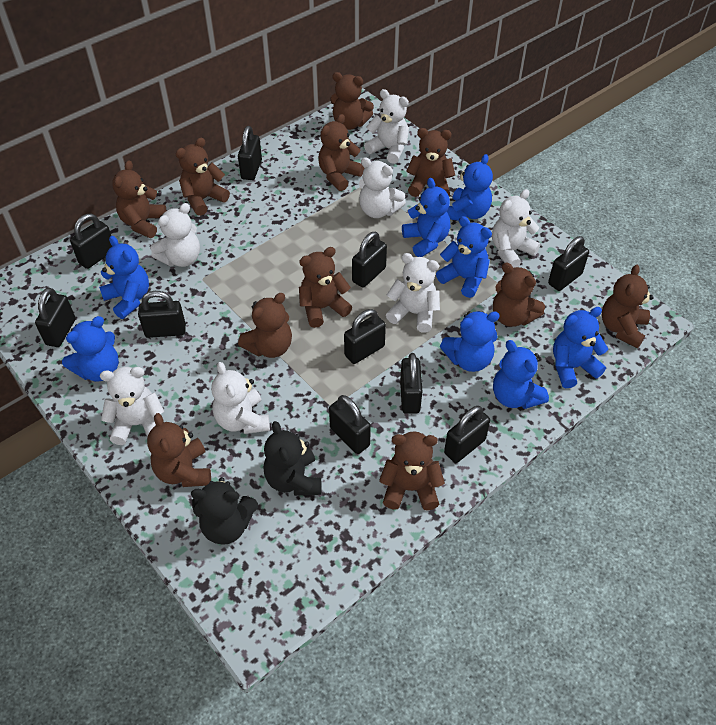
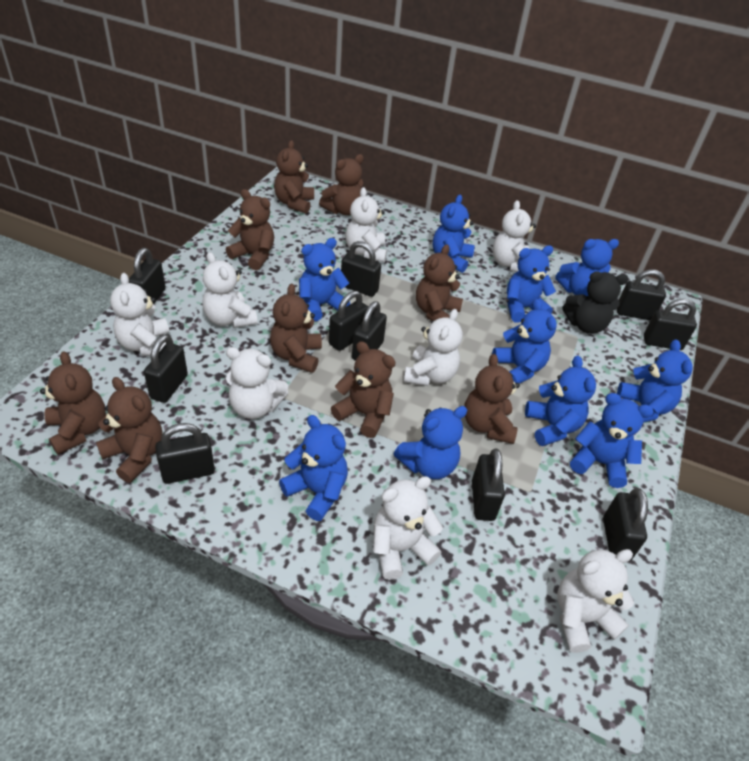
black teddy bear: 2 -> 1
blue teddy bear: 8 -> 10
brown teddy bear: 11 -> 9
white teddy bear: 7 -> 8

